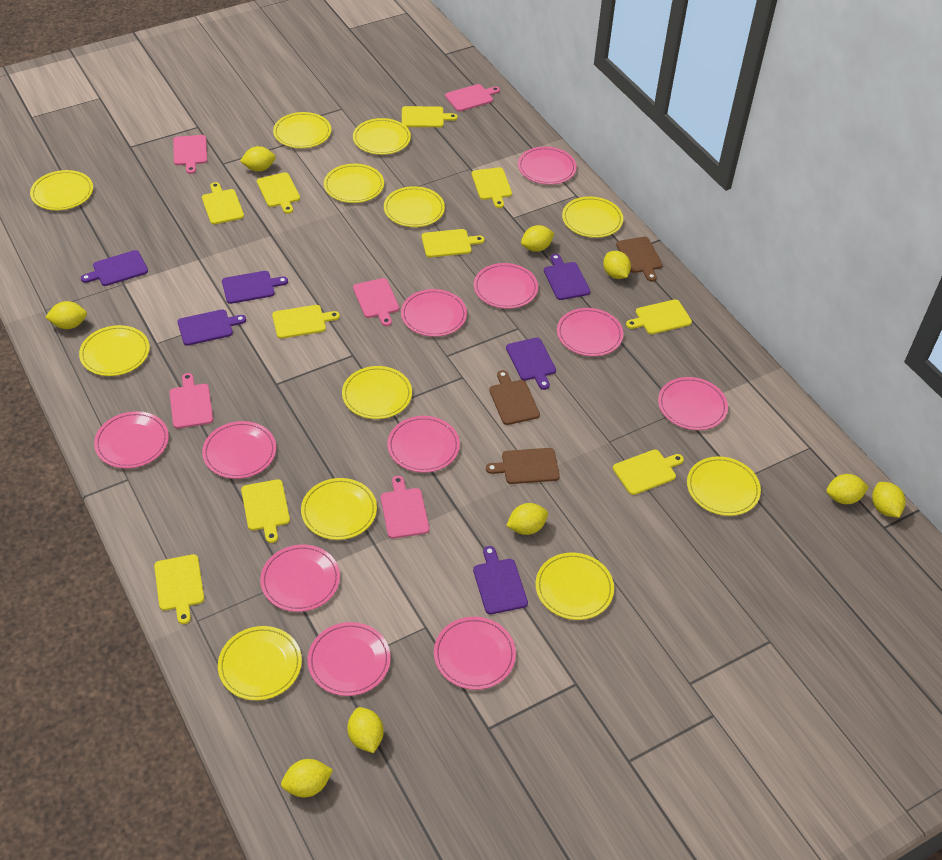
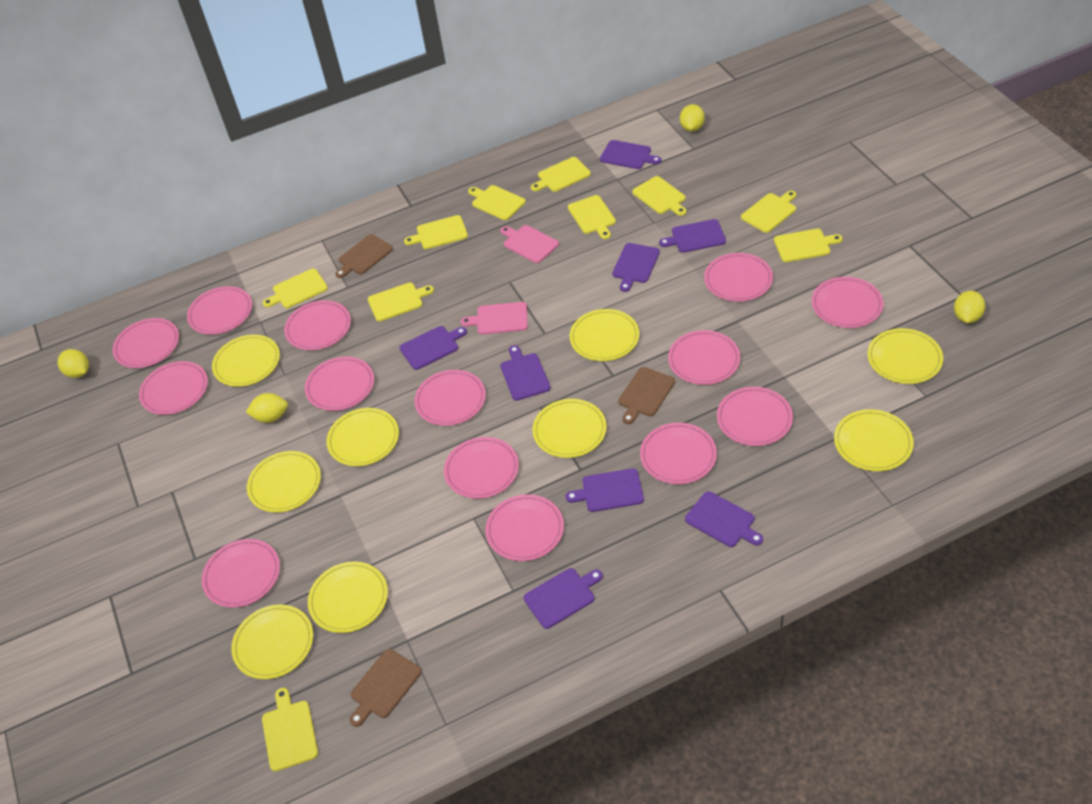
pink cutting board: 5 -> 2
pink plate: 11 -> 14
purple cutting board: 6 -> 8
yellow lemon: 9 -> 4
yellow plate: 12 -> 9

